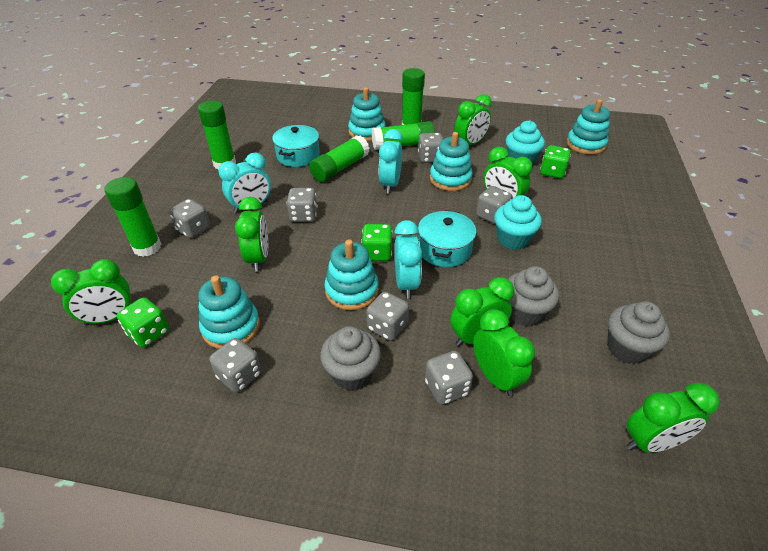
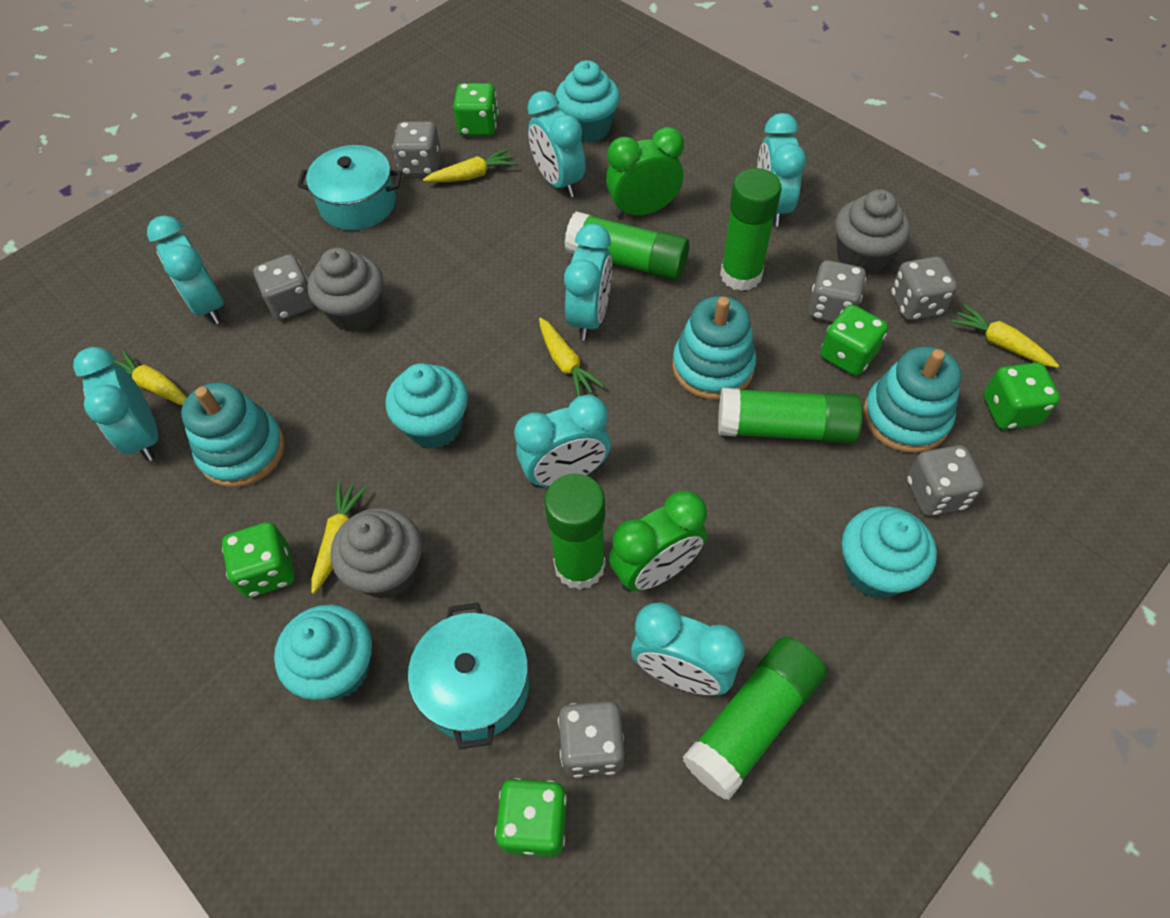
green clock: 7 -> 2
green dice: 3 -> 5
grey dice: 7 -> 6
turquoise clock: 3 -> 7
turquoise cupcake: 2 -> 4
turquoise stacking toy: 5 -> 3
yellow carrot: 0 -> 5

